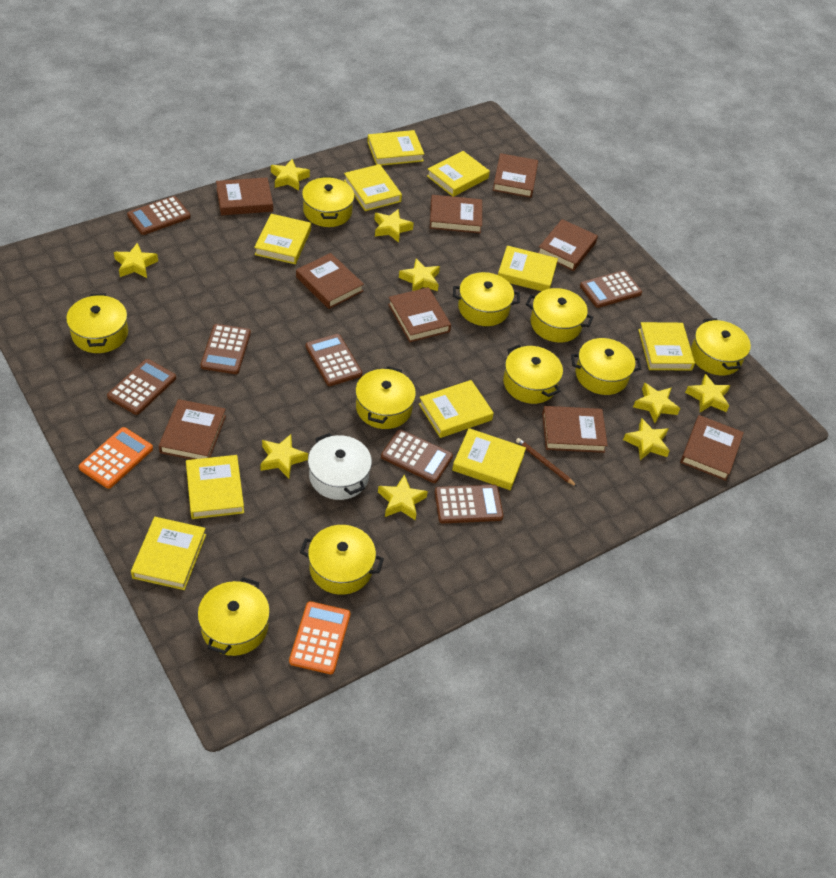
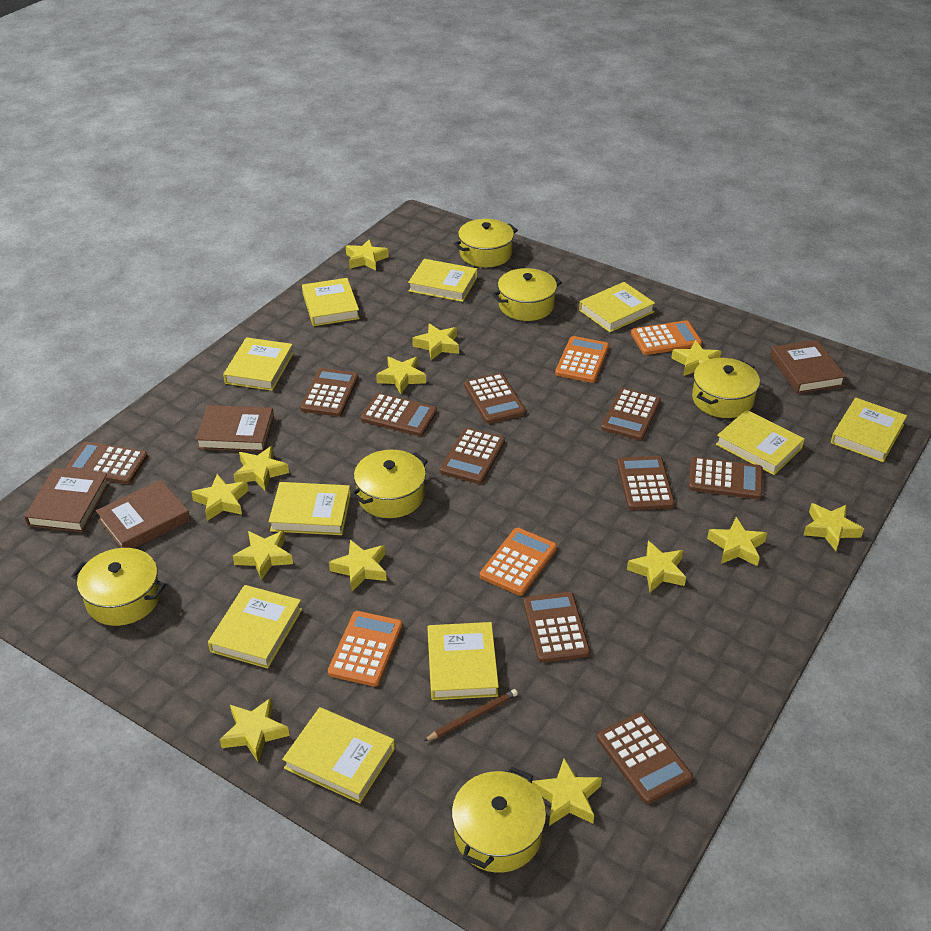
brown book: 9 -> 4
brown calculator: 7 -> 10
orange calculator: 2 -> 4
white pot: 1 -> 0
yellow pot: 10 -> 6
yellow star: 9 -> 13

